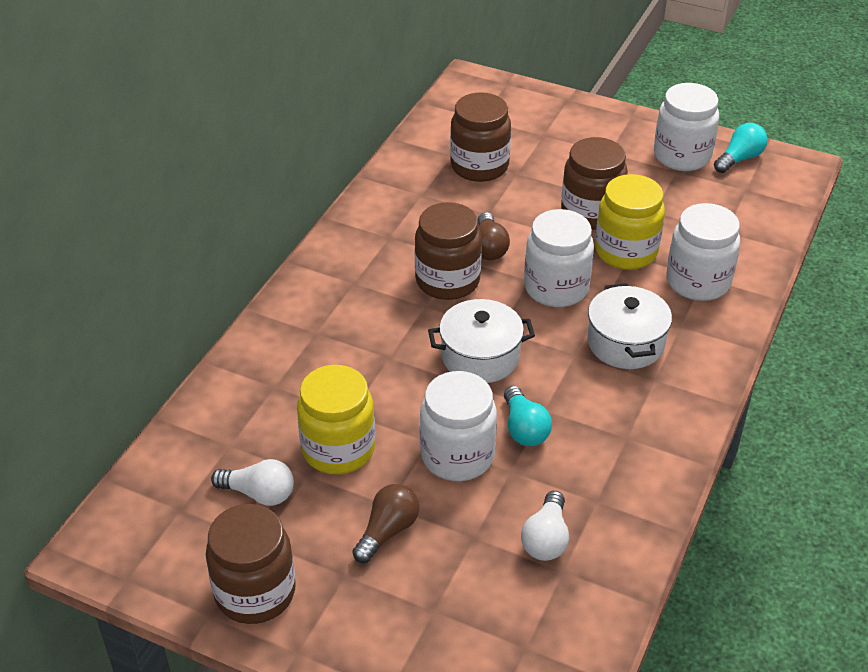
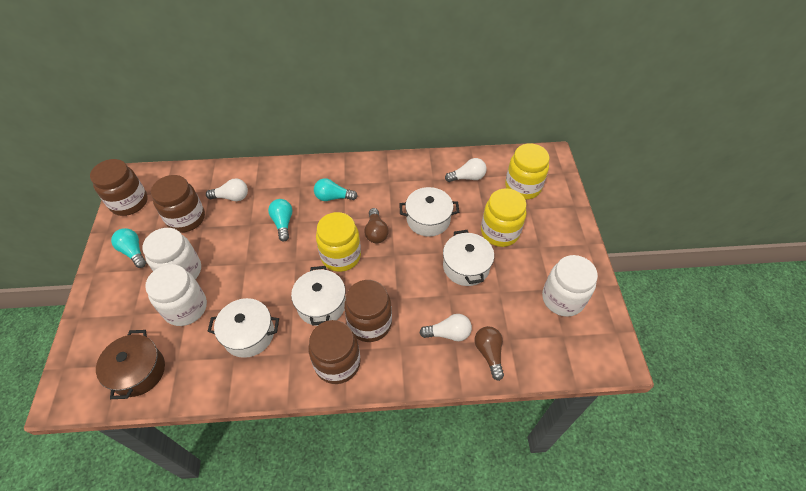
brown pot: 0 -> 1
turquoise light bulb: 2 -> 3
white jar: 4 -> 3
white light bulb: 2 -> 3
white pot: 2 -> 4
yellow jar: 2 -> 3

